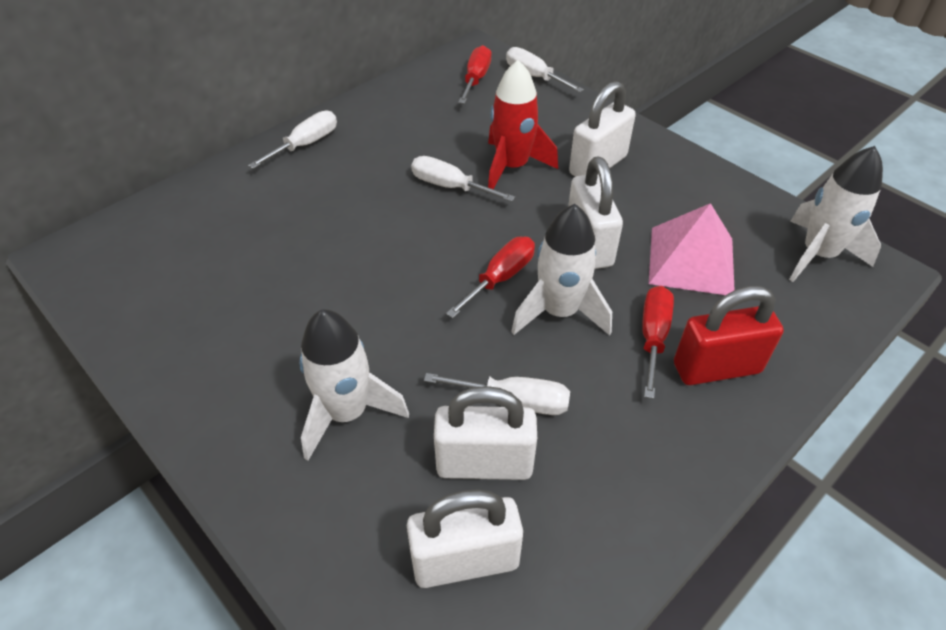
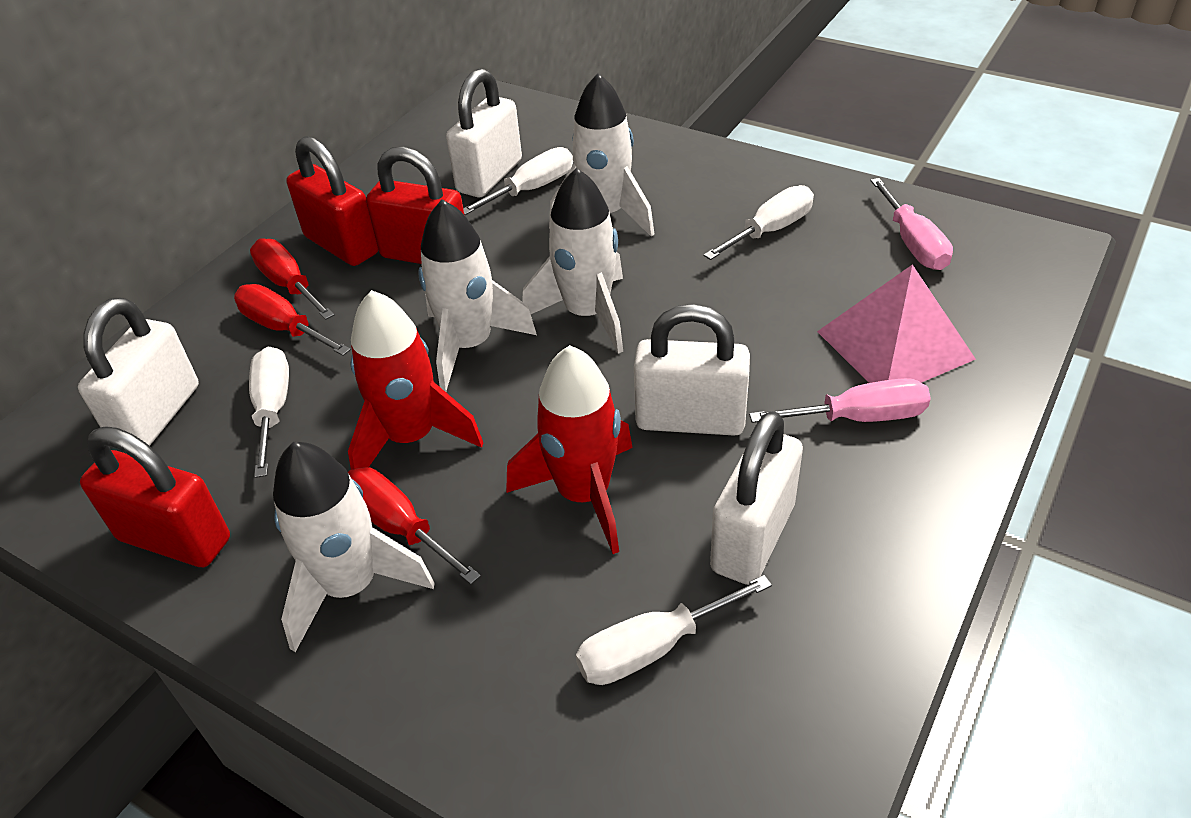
pink screwdriver: 0 -> 2
red padlock: 1 -> 3
red rocket: 1 -> 2
white rocket: 3 -> 4

